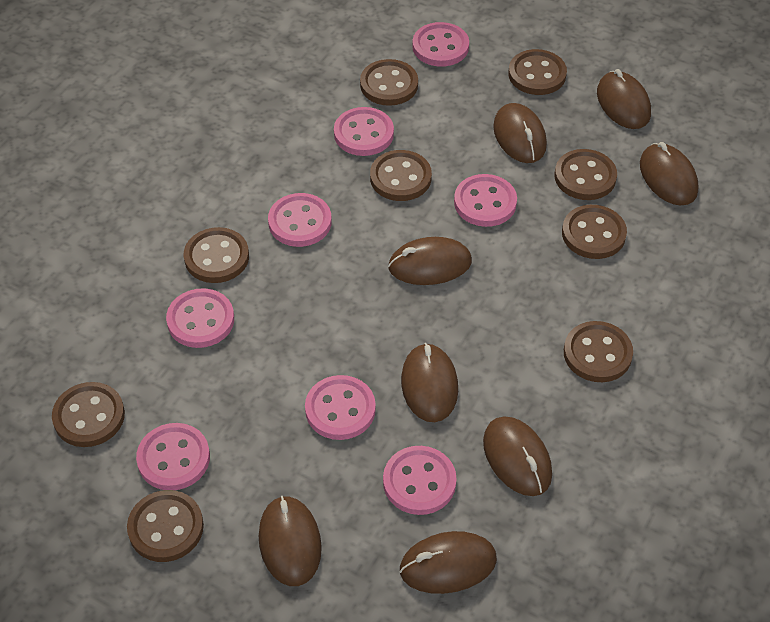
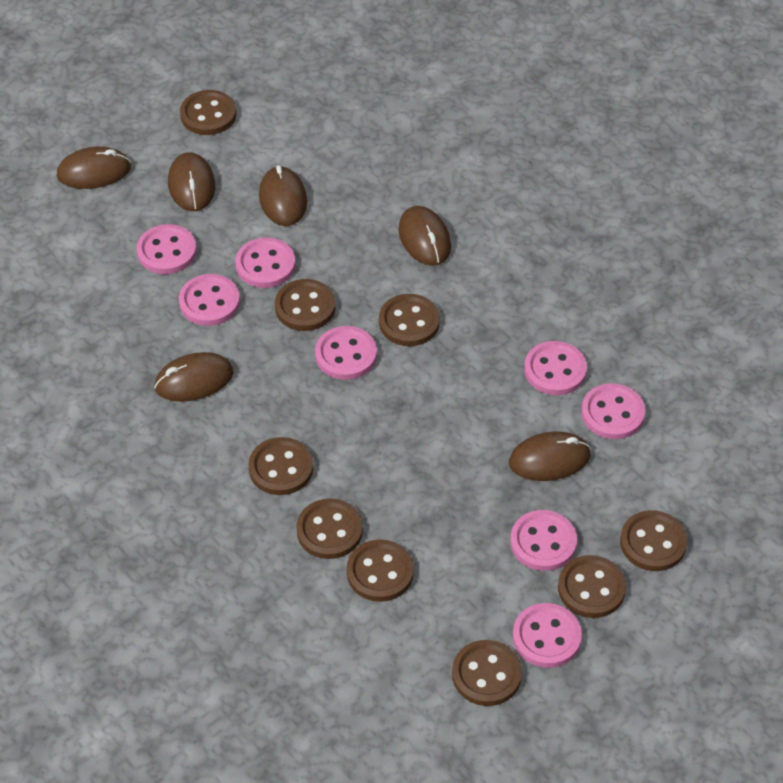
brown mouse: 8 -> 6

